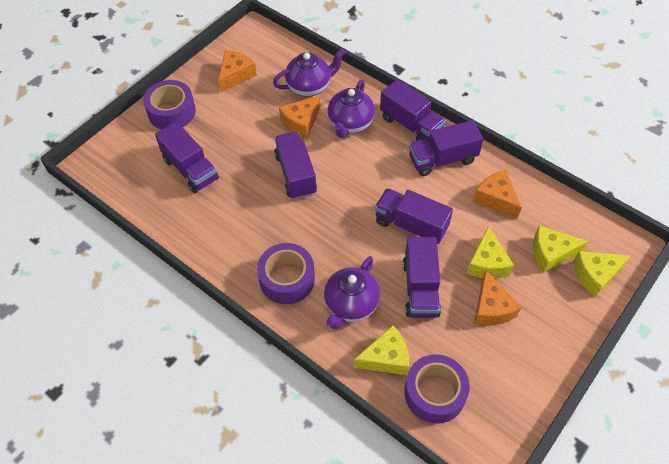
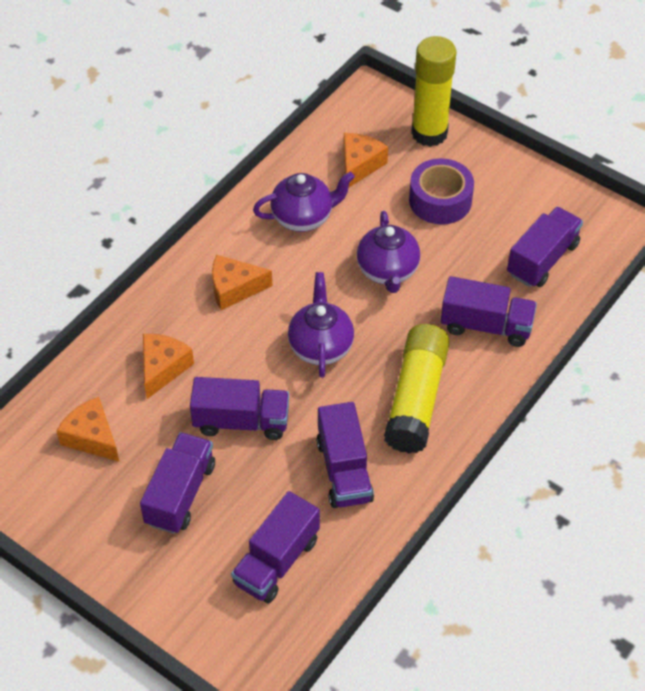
purple tape: 3 -> 1
yellow cheese: 4 -> 0
yellow glue stick: 0 -> 2

